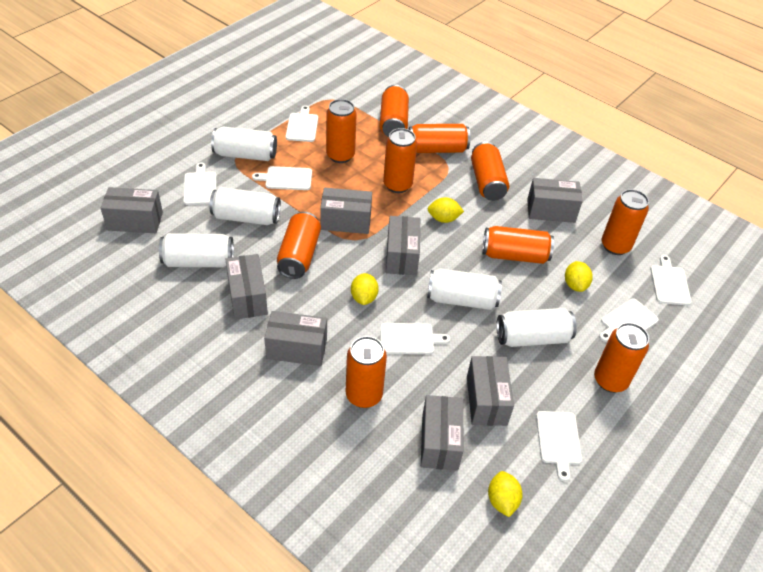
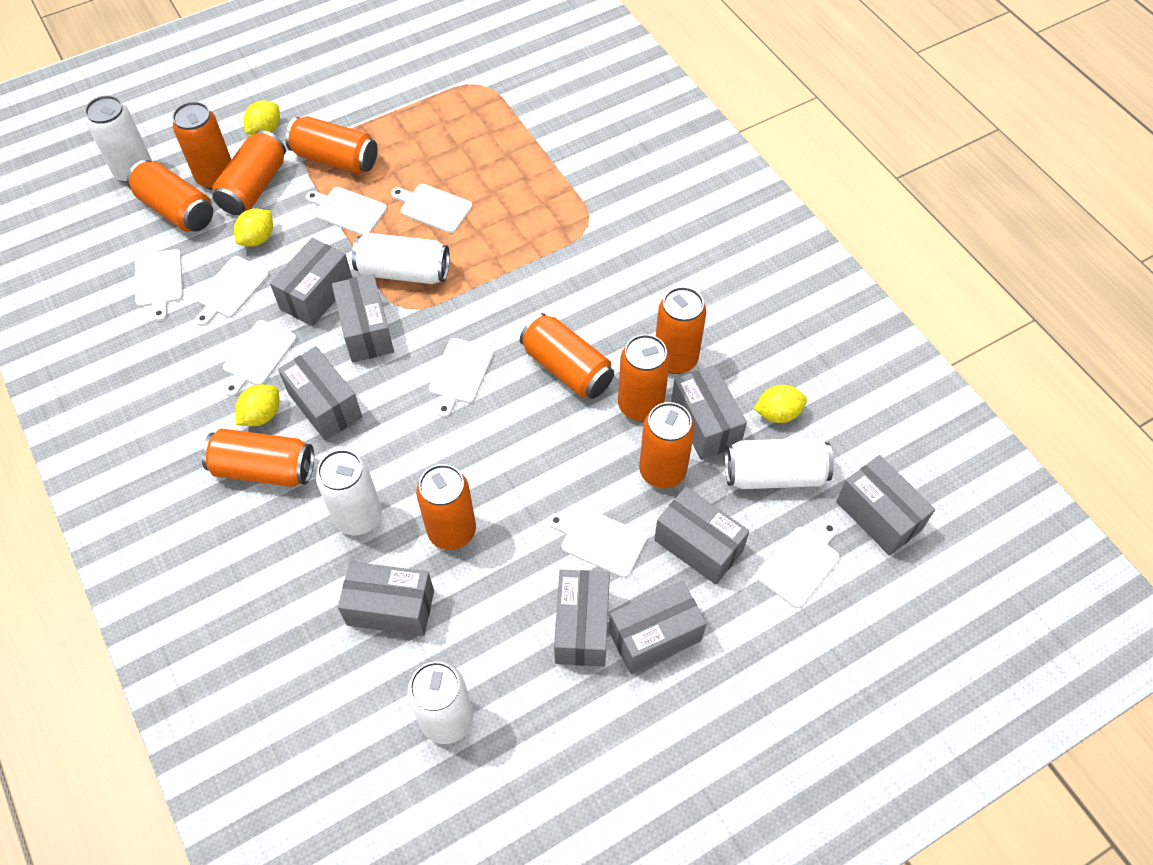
grey box: 8 -> 9
white cutting board: 7 -> 8

